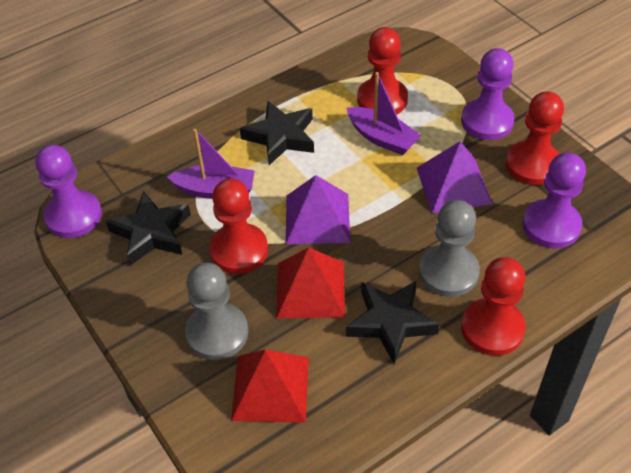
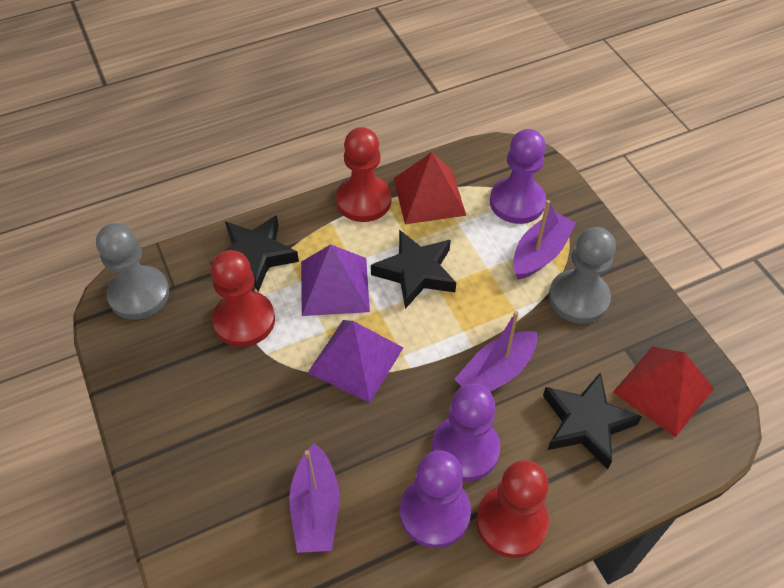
purple boat: 2 -> 3
red pawn: 4 -> 3

